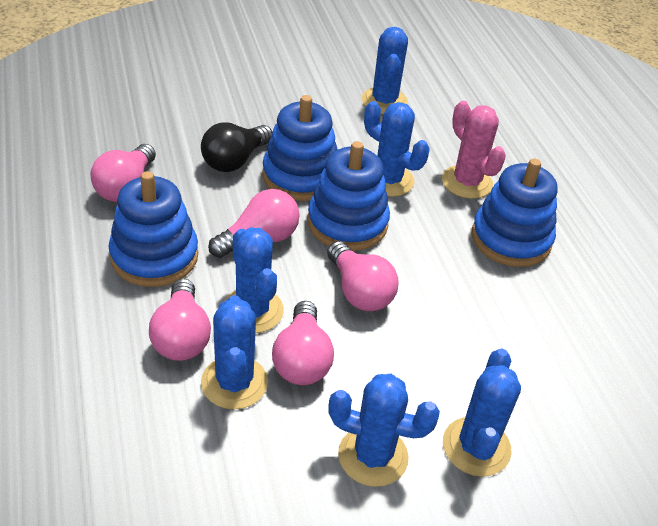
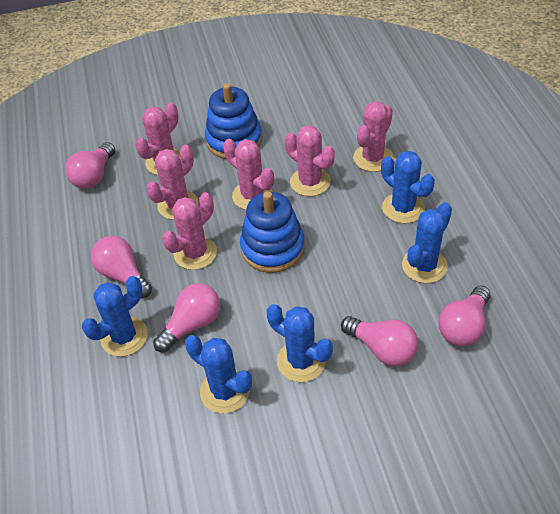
black light bulb: 1 -> 0
blue cactus: 6 -> 5
blue stacking toy: 4 -> 2
pink cactus: 1 -> 6

